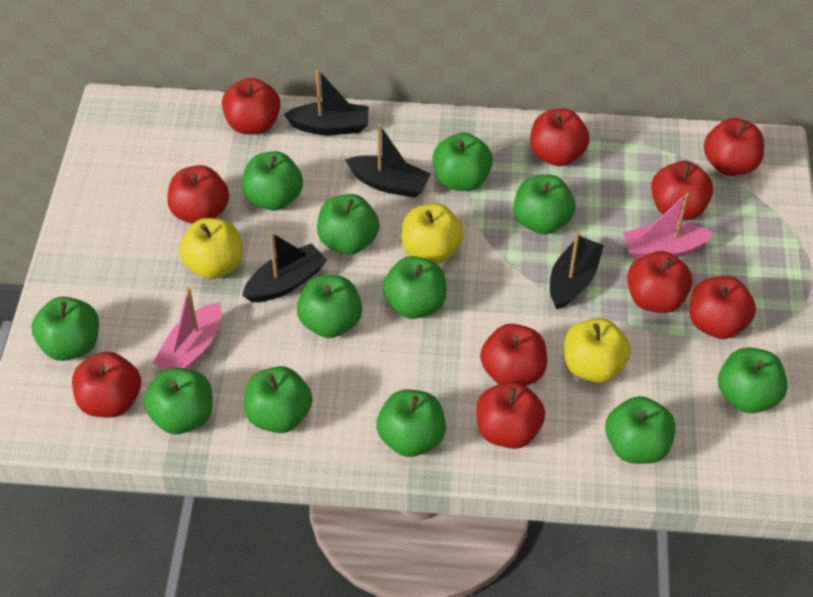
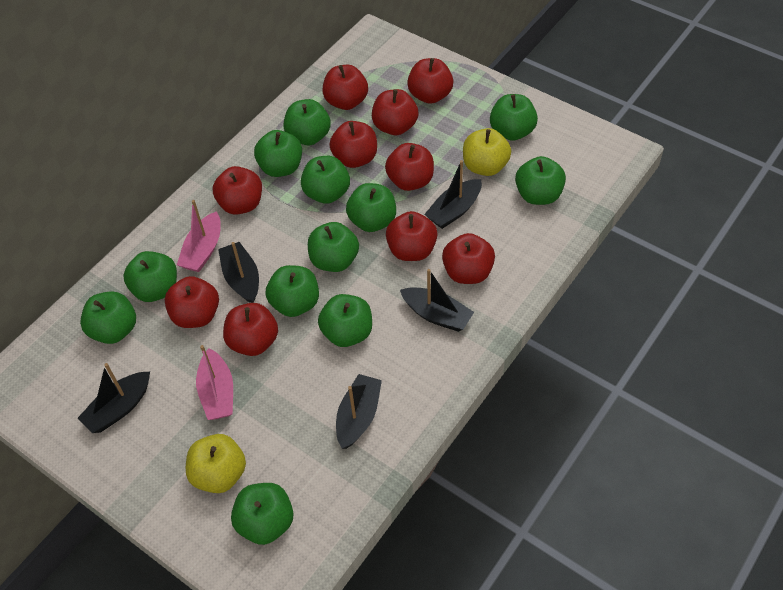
black boat: 4 -> 5
yellow apple: 3 -> 2

